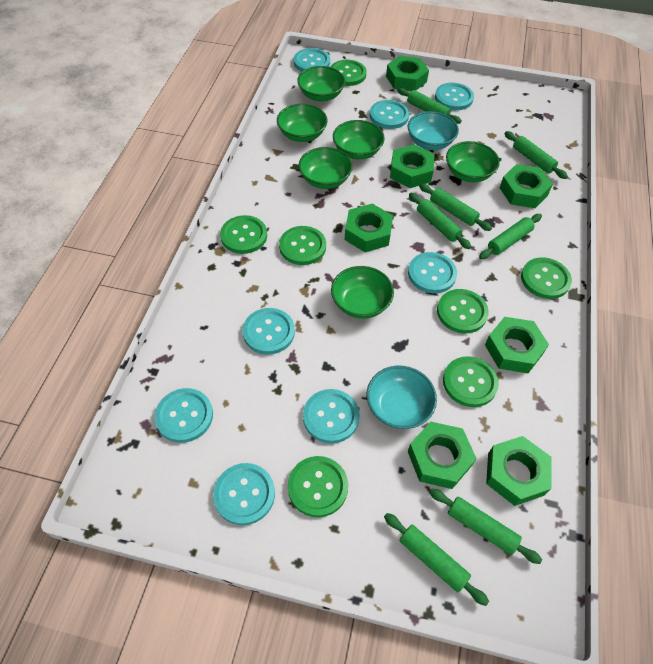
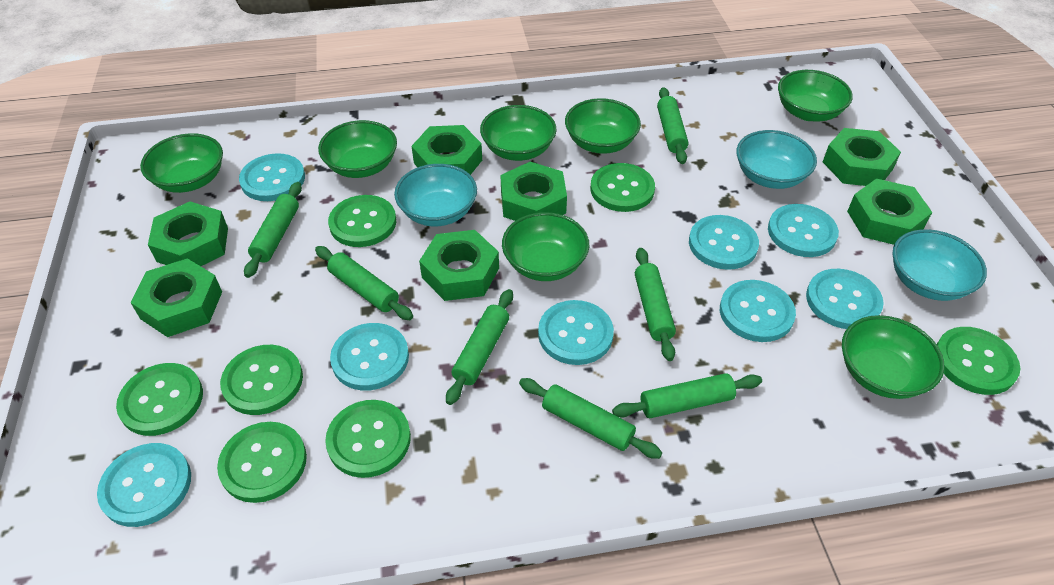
green bowl: 6 -> 7
turquoise bowl: 2 -> 3

